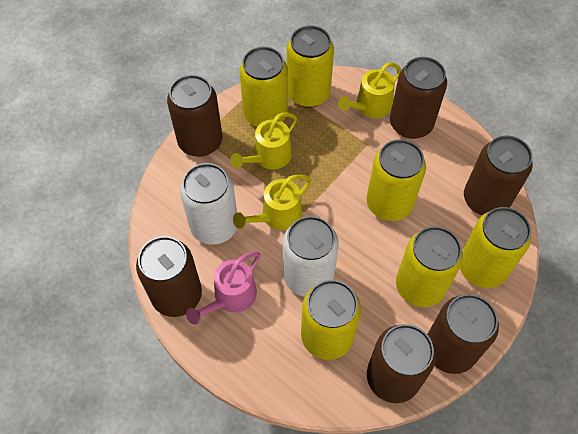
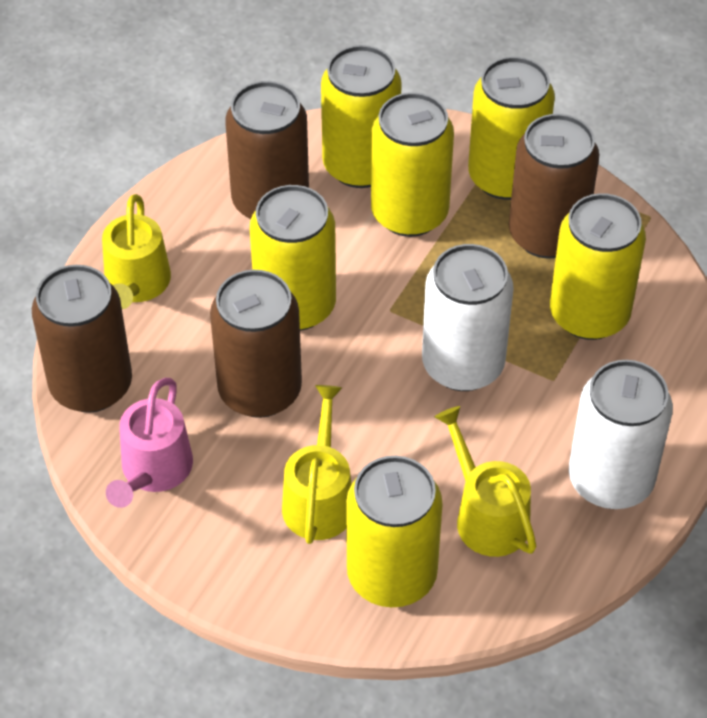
brown can: 6 -> 4

